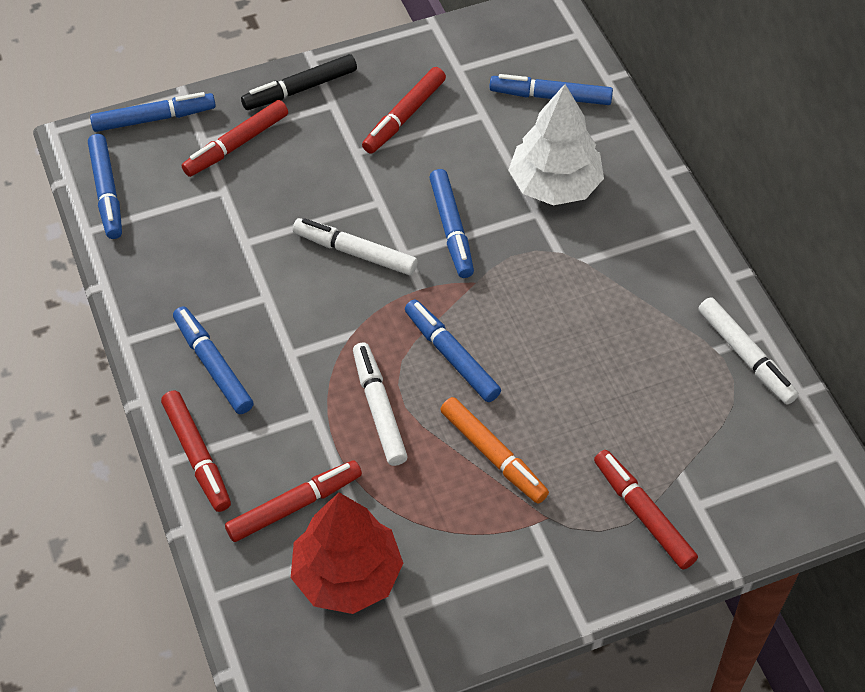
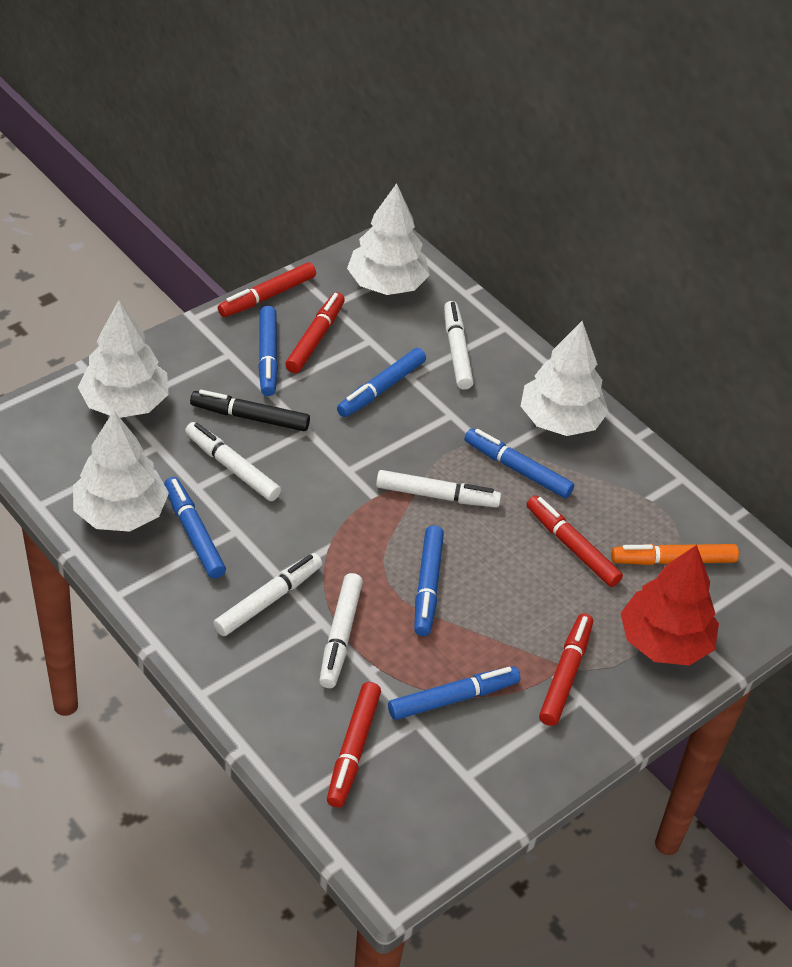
white marker: 3 -> 5
white tree: 1 -> 4

